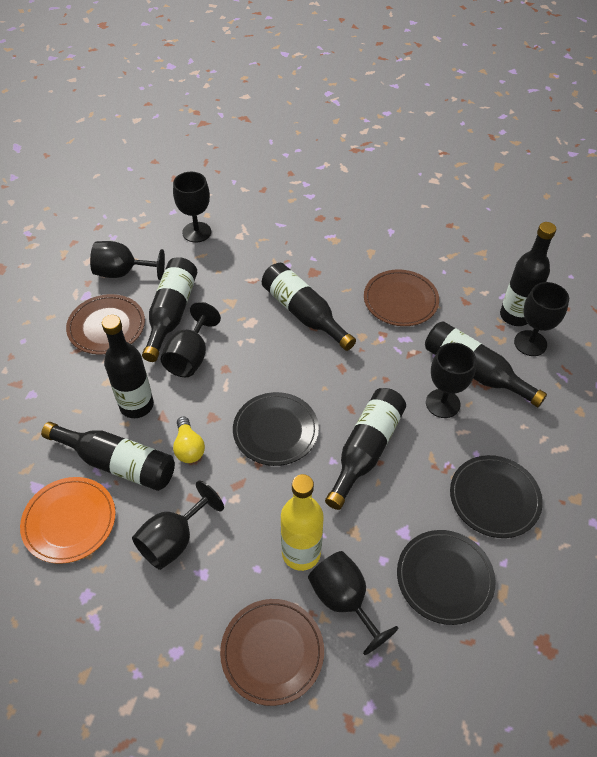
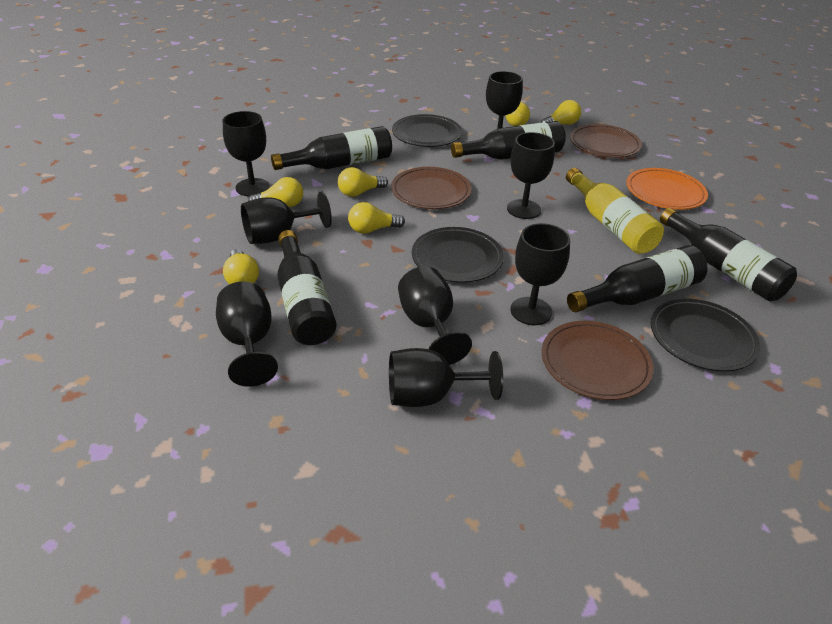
black bottle: 7 -> 5
black goblet: 7 -> 8
yellow light bulb: 1 -> 6

